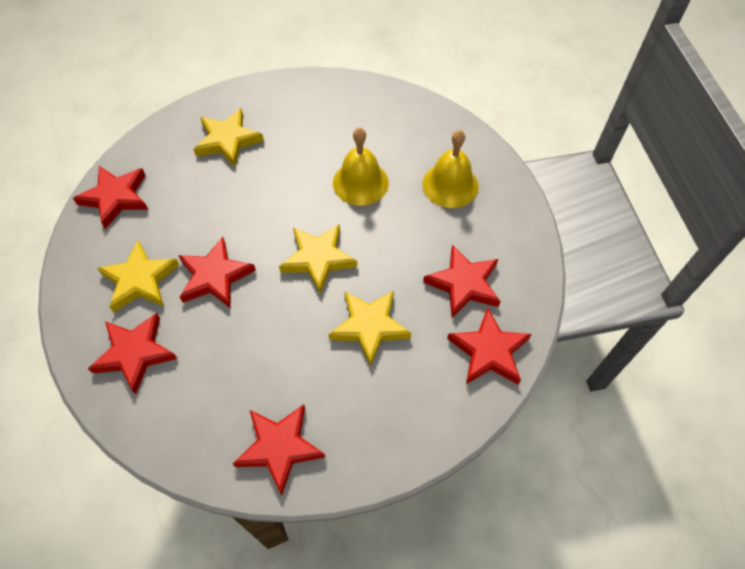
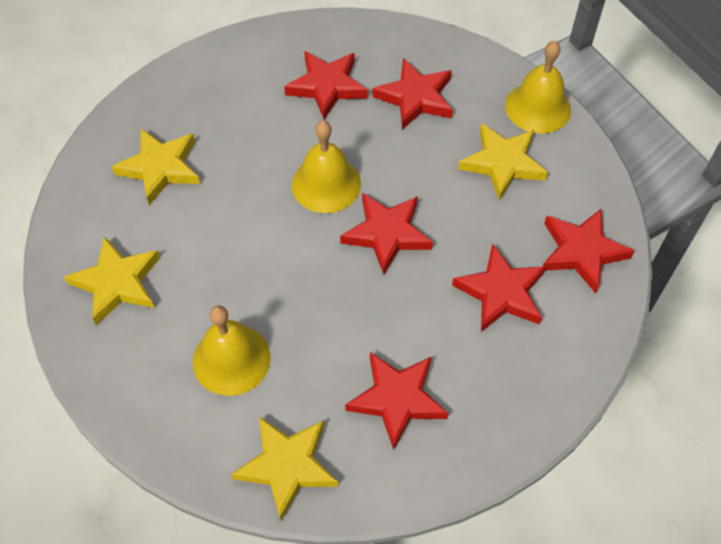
yellow bell: 2 -> 3

